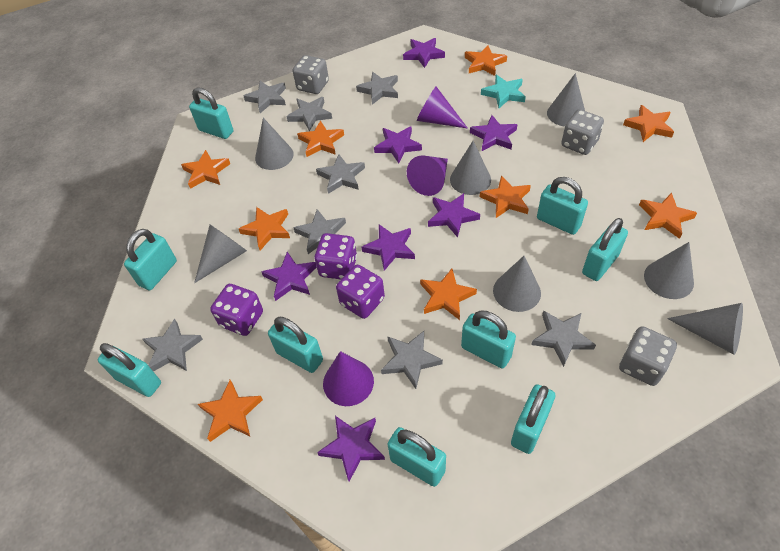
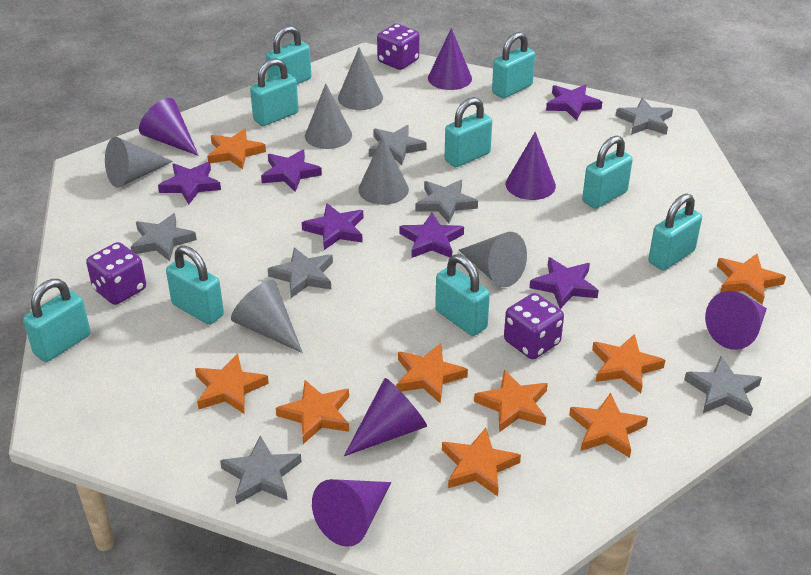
grey cone: 7 -> 6
grey dice: 3 -> 0
grey star: 8 -> 7
purple cone: 3 -> 6
purple star: 7 -> 6
turquoise star: 1 -> 0

